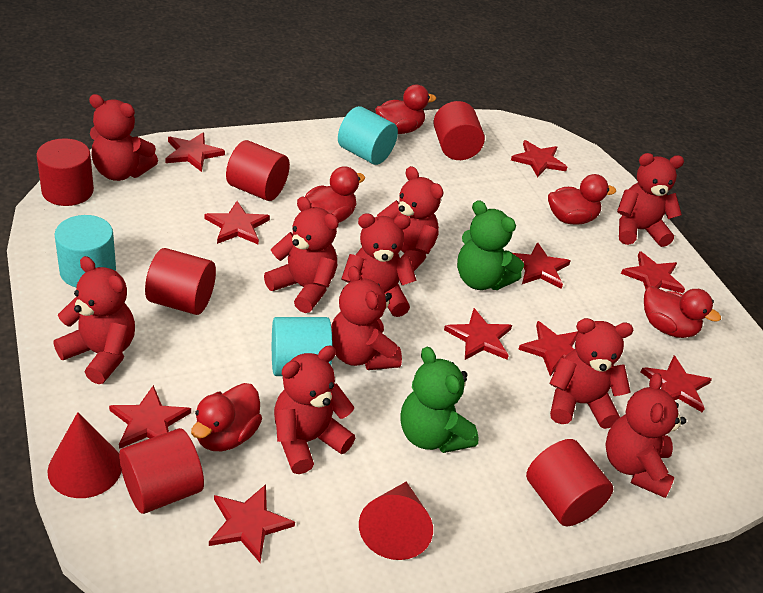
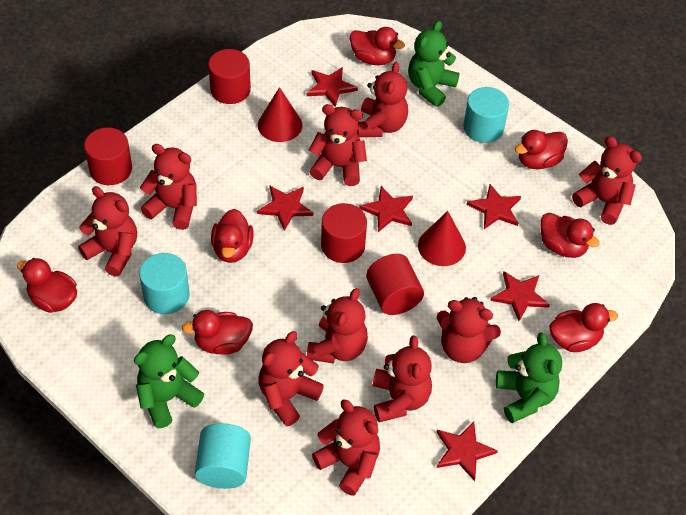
green teddy bear: 2 -> 3
red cylinder: 6 -> 4
red duck: 5 -> 7
red star: 10 -> 6

